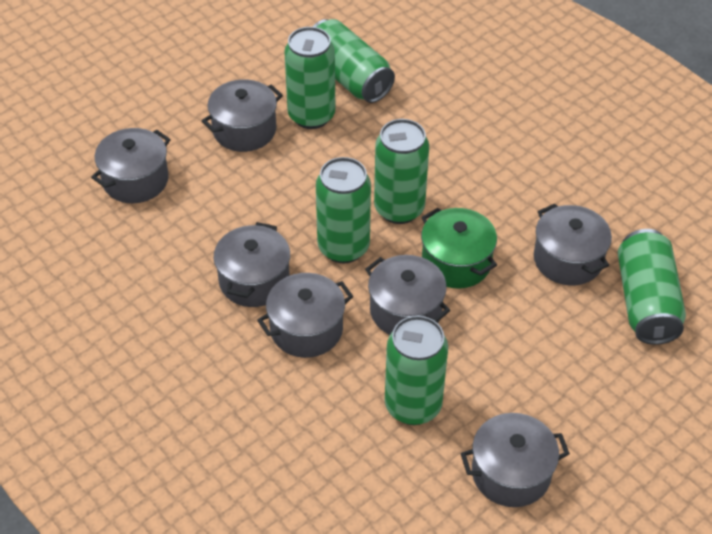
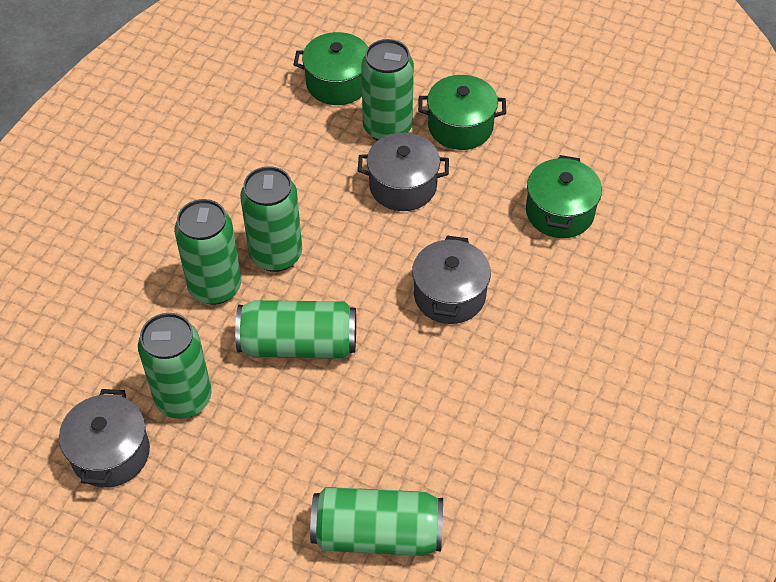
green pot: 1 -> 3
grey pot: 7 -> 3

